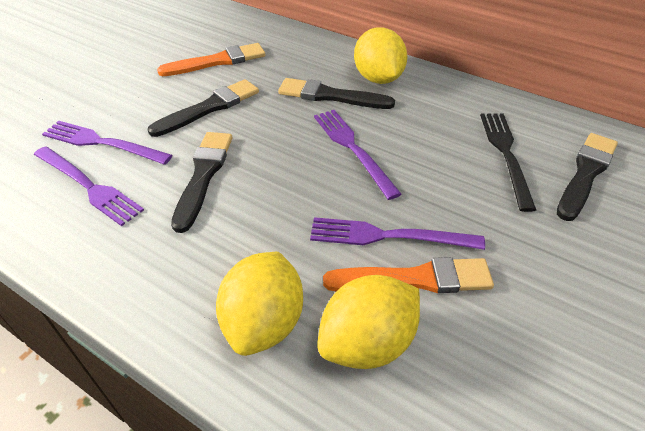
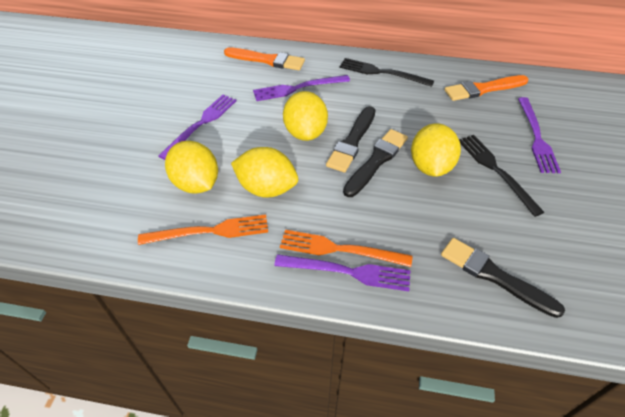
black brush: 4 -> 3
black fork: 1 -> 2
orange fork: 0 -> 2
yellow lemon: 3 -> 4

